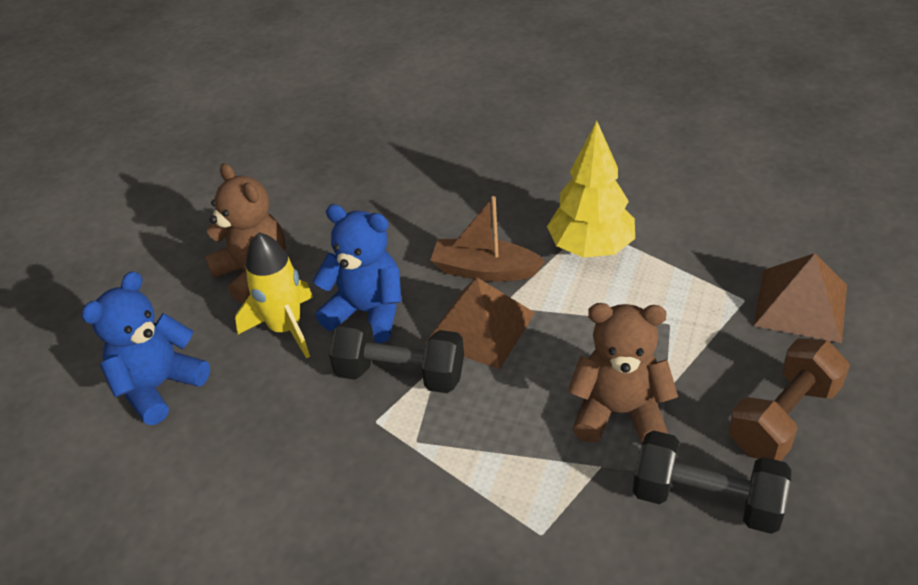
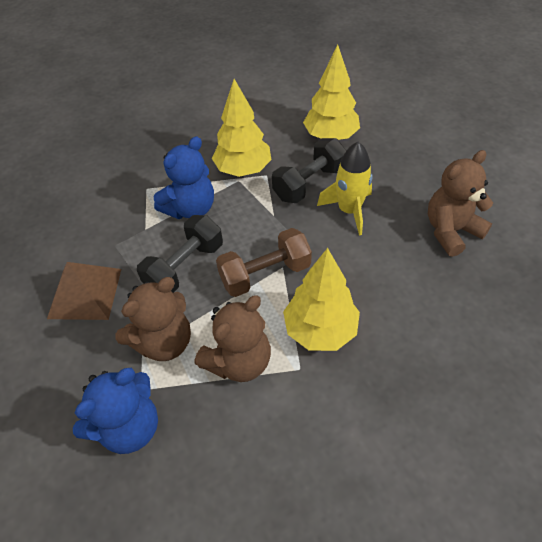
brown boat: 1 -> 0
brown pyramid: 2 -> 1
brown teddy bear: 2 -> 3
yellow tree: 1 -> 3

